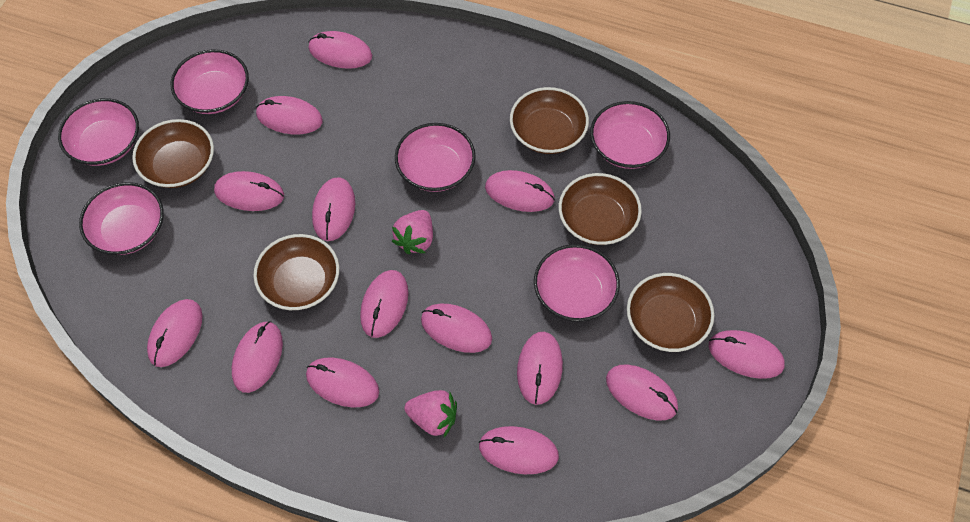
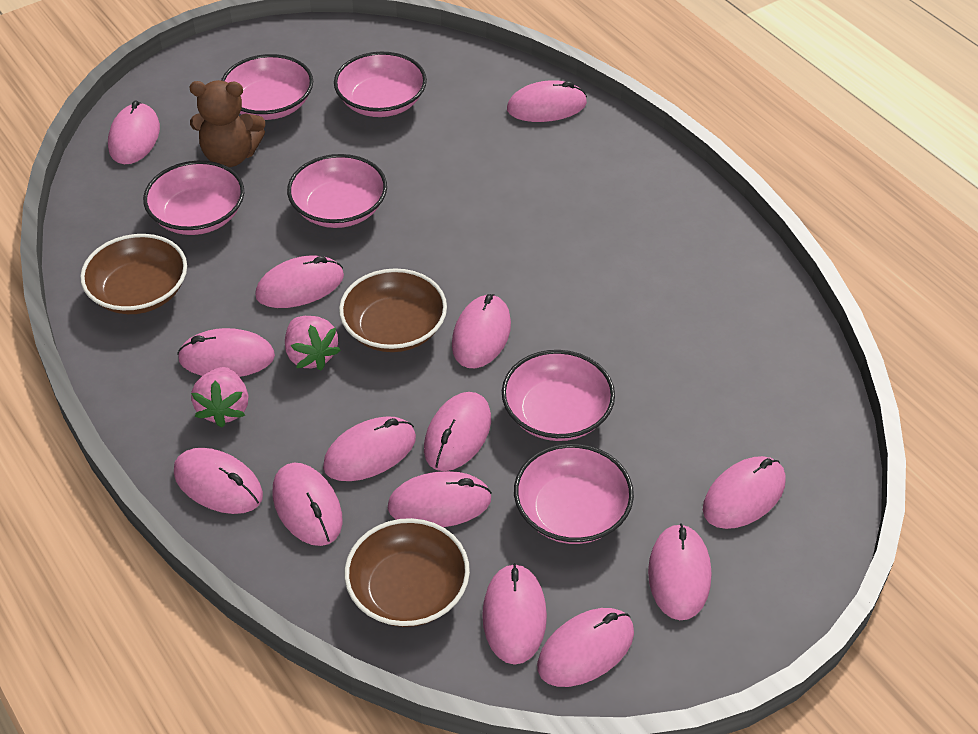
brown bowl: 5 -> 3
brown teddy bear: 0 -> 1

